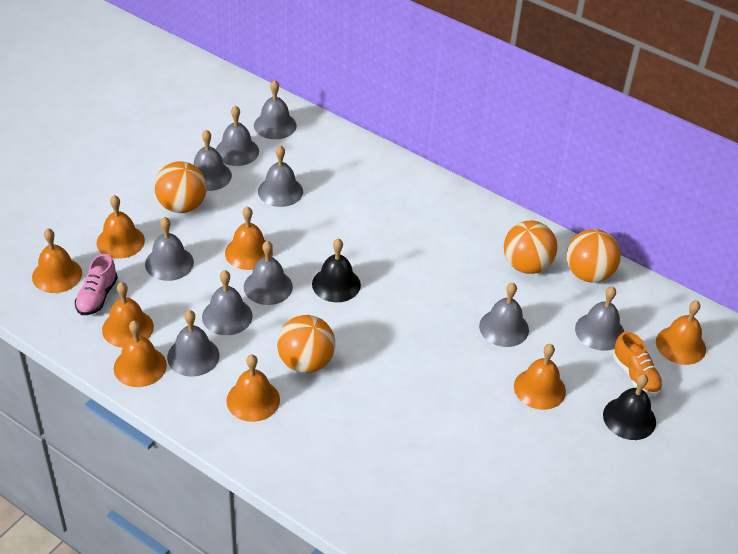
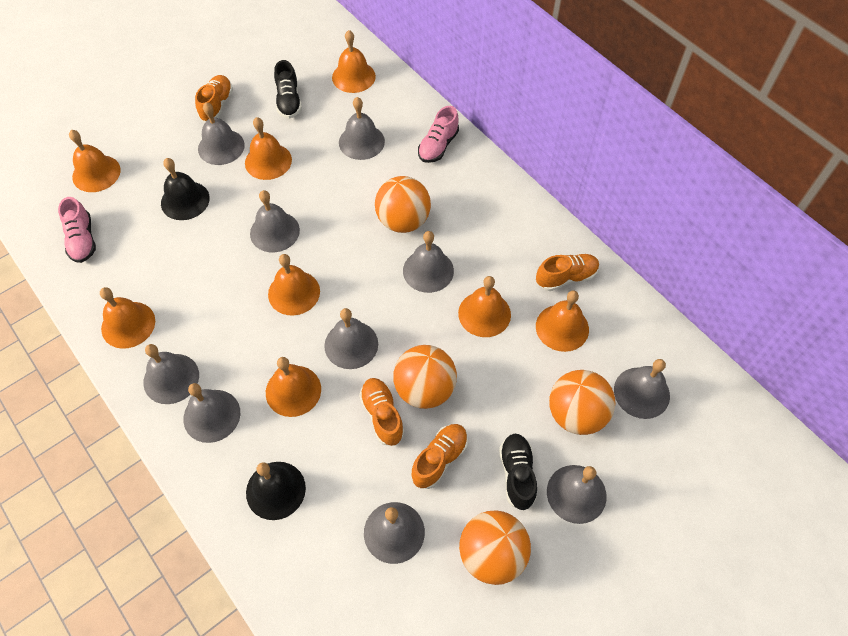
black shoe: 0 -> 2
orange shoe: 1 -> 4
pink shoe: 1 -> 2

